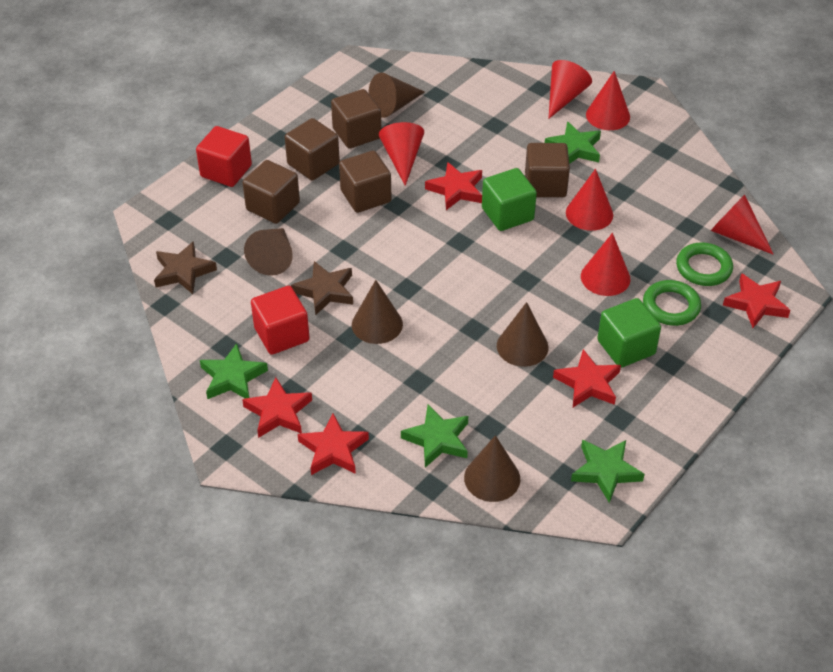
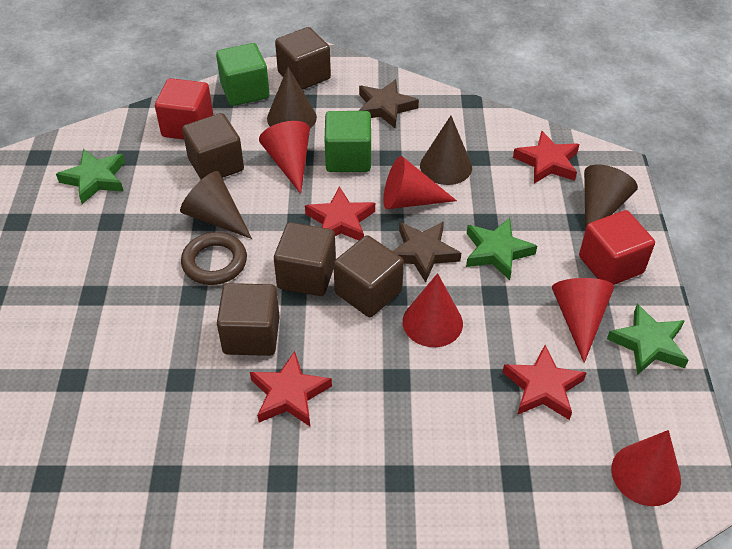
brown cone: 5 -> 4
brown ring: 0 -> 1
green ring: 2 -> 0
green star: 4 -> 3
red cone: 6 -> 5
red star: 5 -> 4

